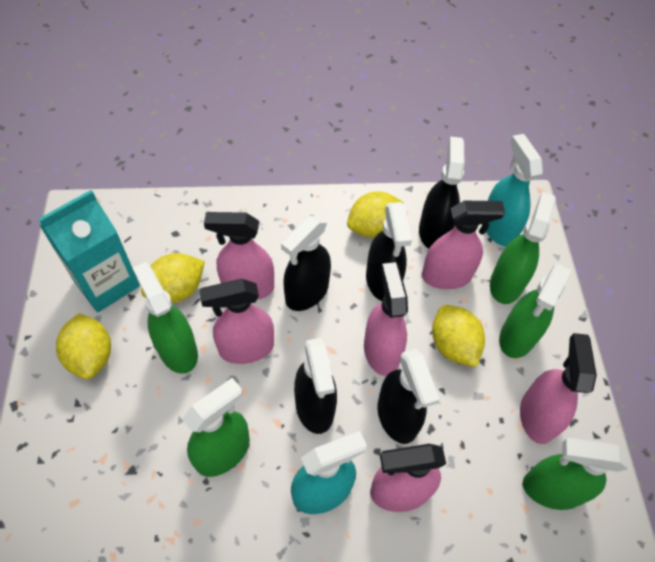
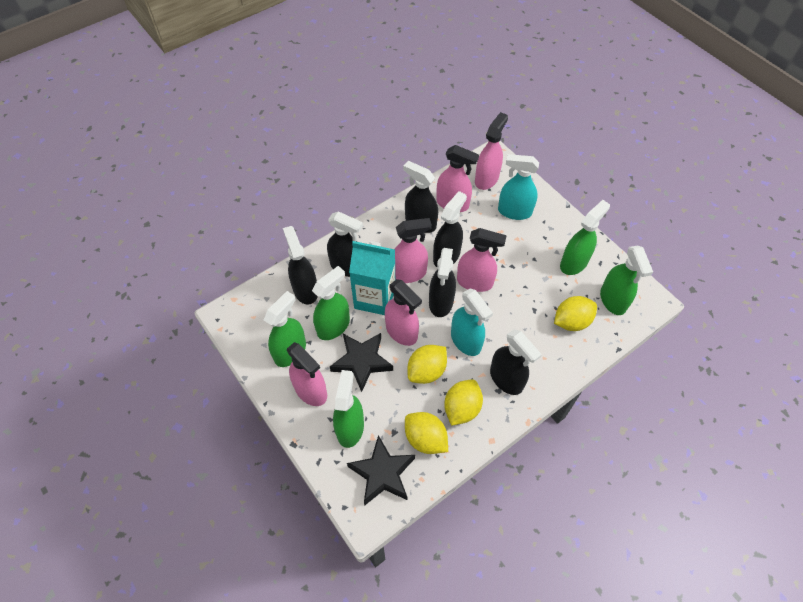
black spray bottle: 5 -> 6
black star: 0 -> 2

